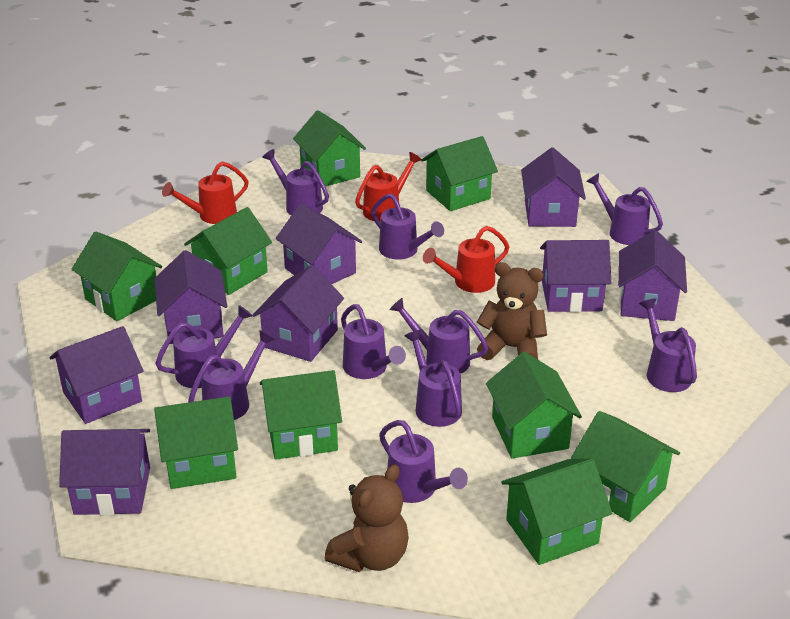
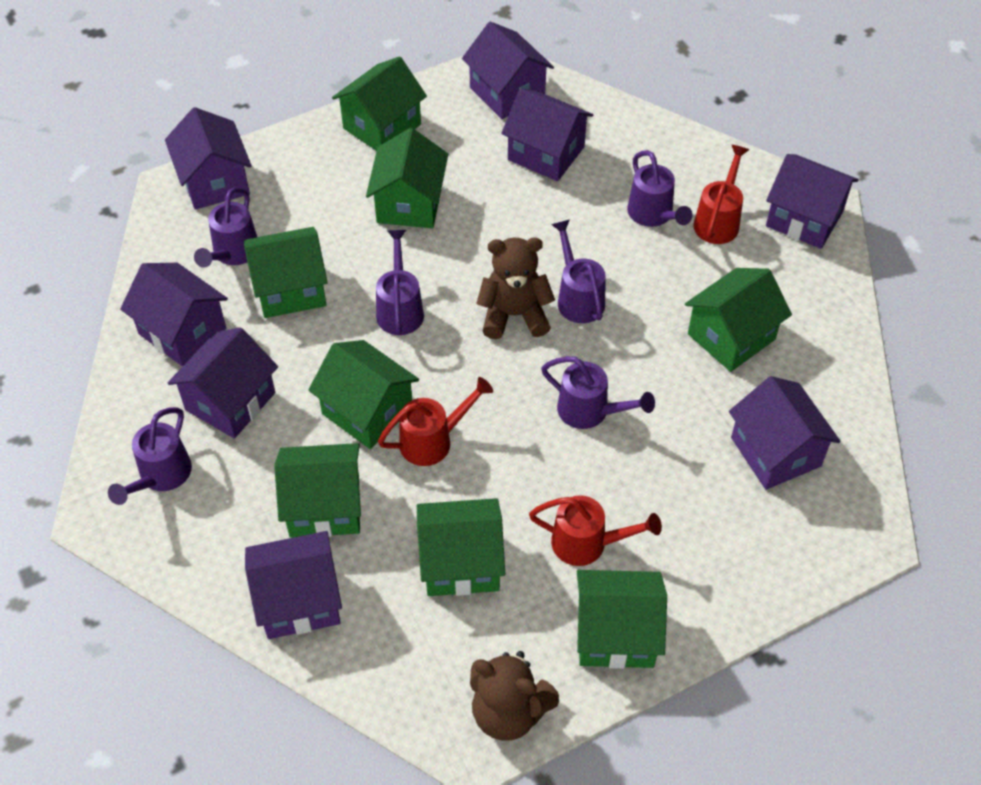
green house: 9 -> 8
purple watering can: 10 -> 6

